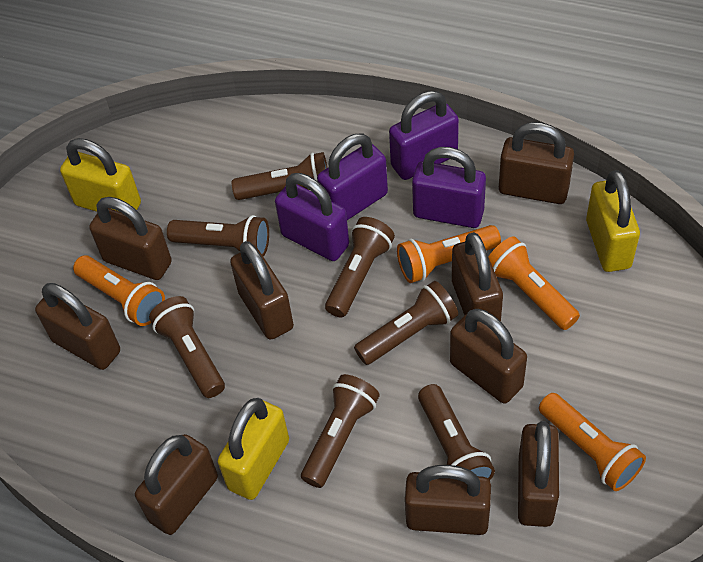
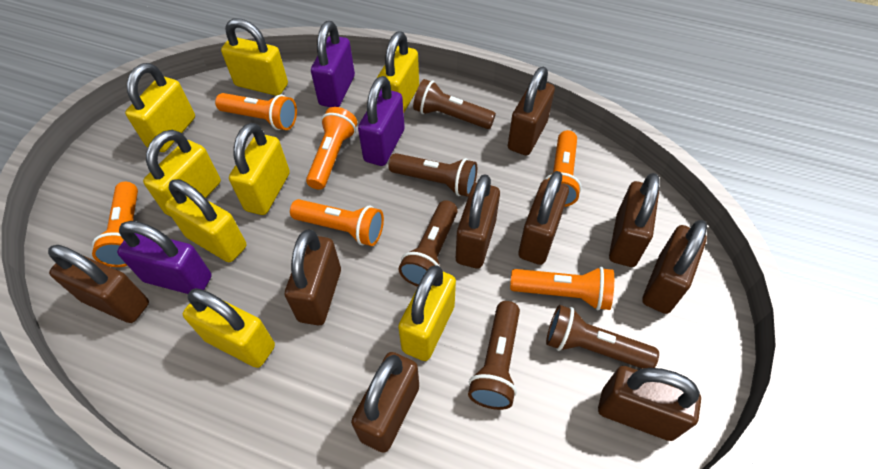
brown flashlight: 7 -> 5
orange flashlight: 4 -> 6
purple padlock: 4 -> 3
yellow padlock: 3 -> 8

